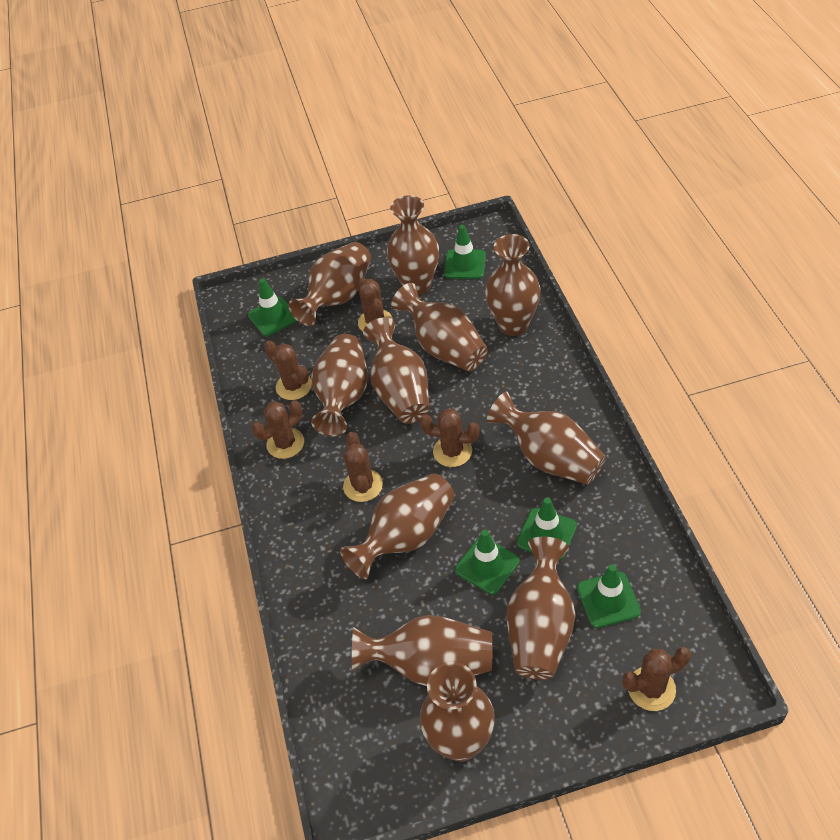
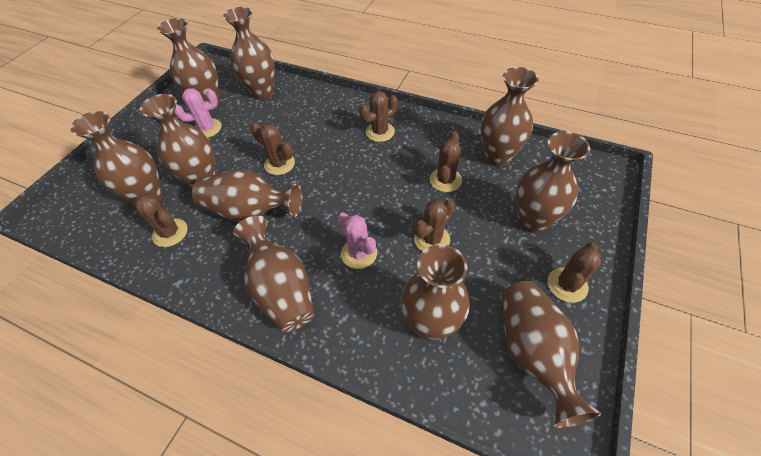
brown vase: 11 -> 10
green traffic cone: 5 -> 0
pink cactus: 0 -> 2

